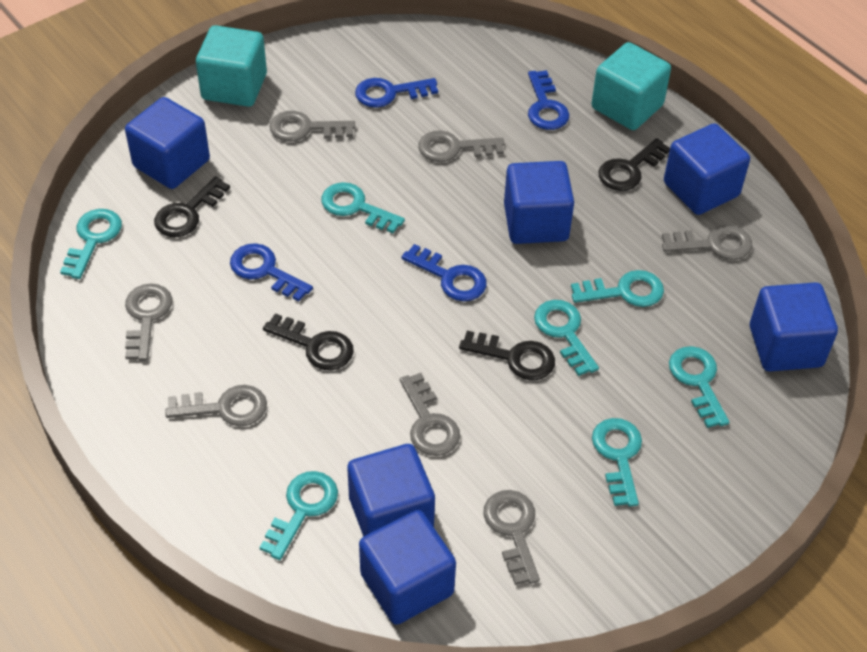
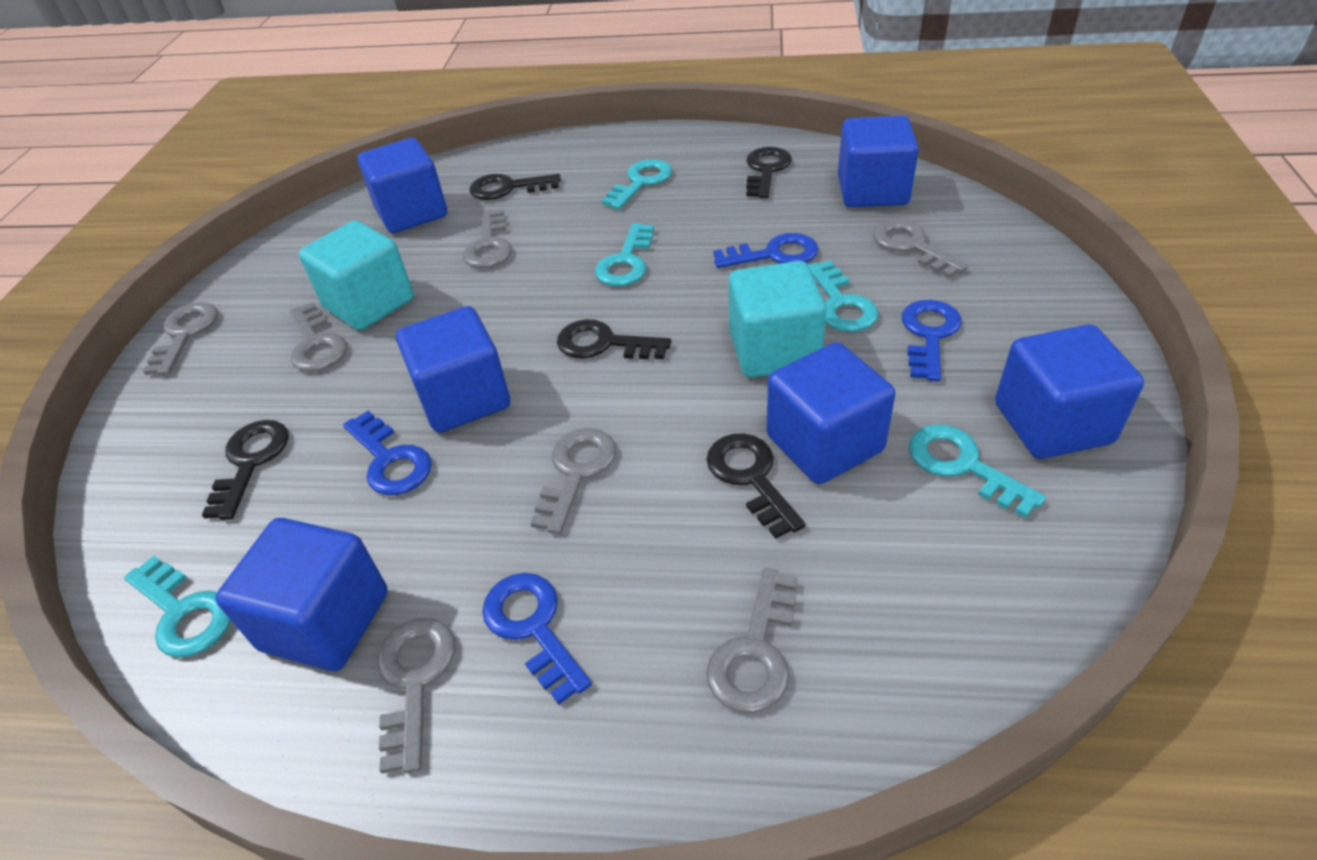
black key: 4 -> 5
turquoise key: 7 -> 5

